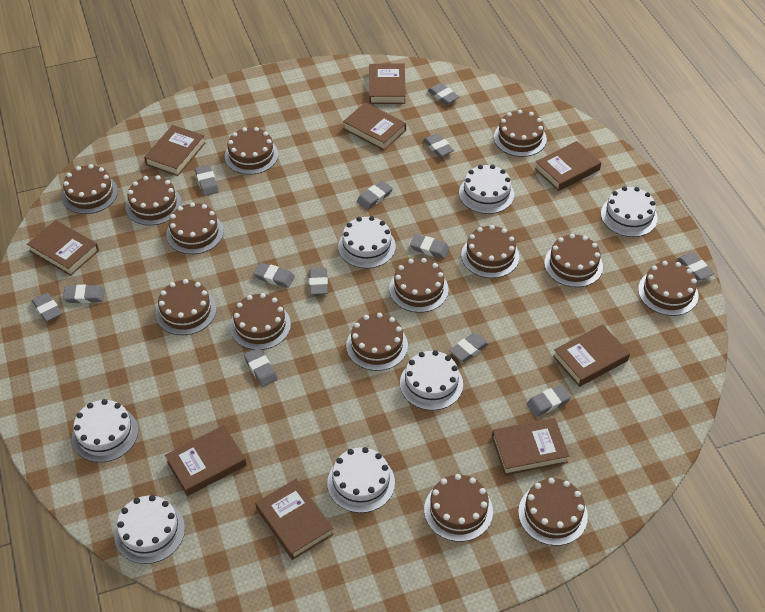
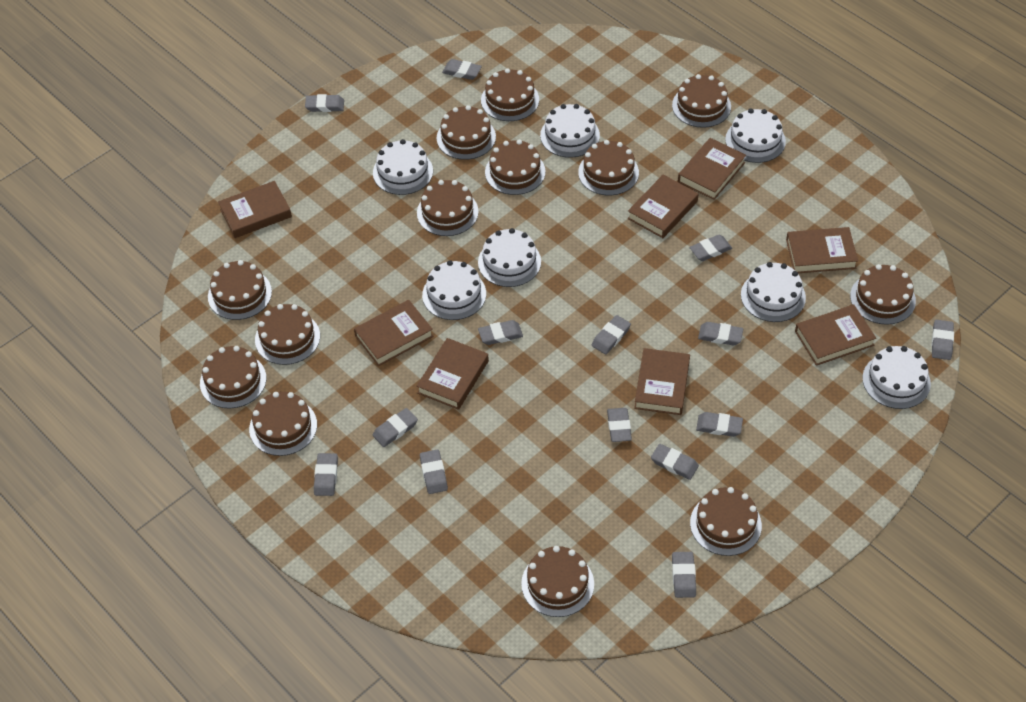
brown book: 9 -> 8
brown cake: 14 -> 13
grey eraser: 13 -> 14

